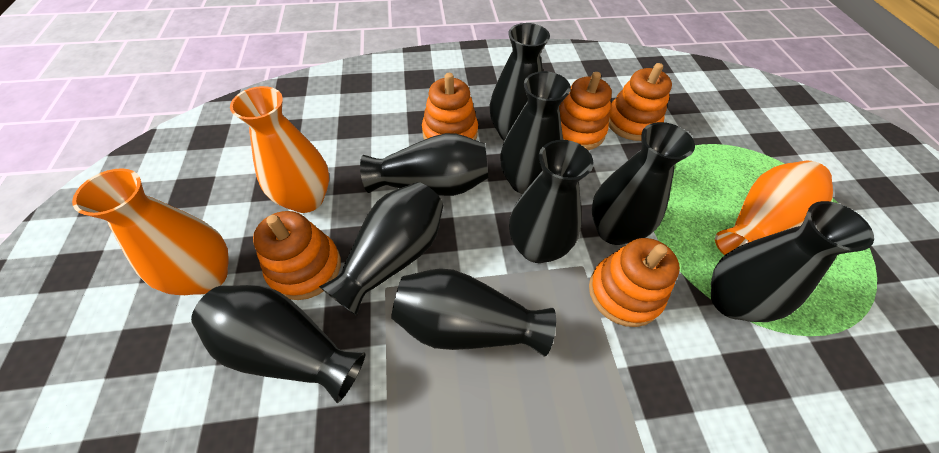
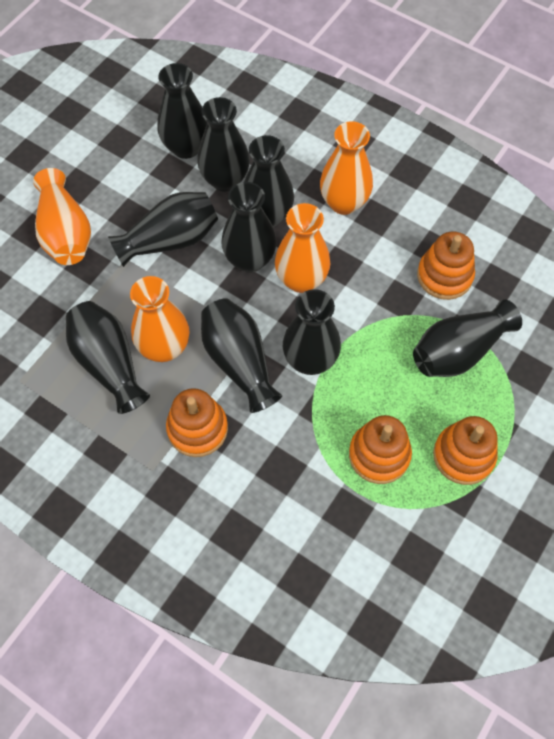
orange stacking toy: 5 -> 4
orange vase: 3 -> 4

